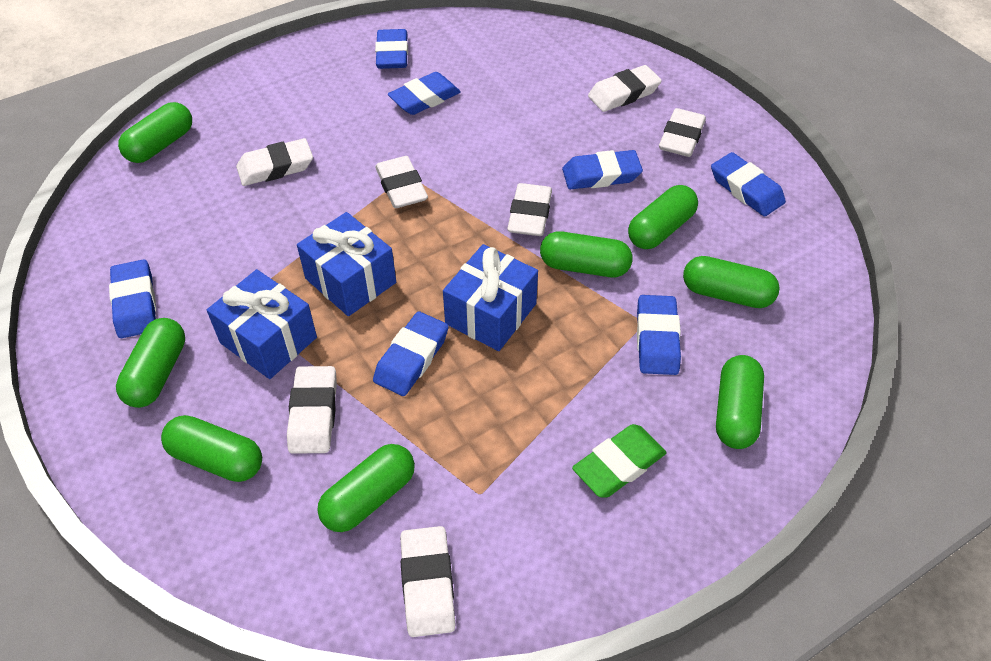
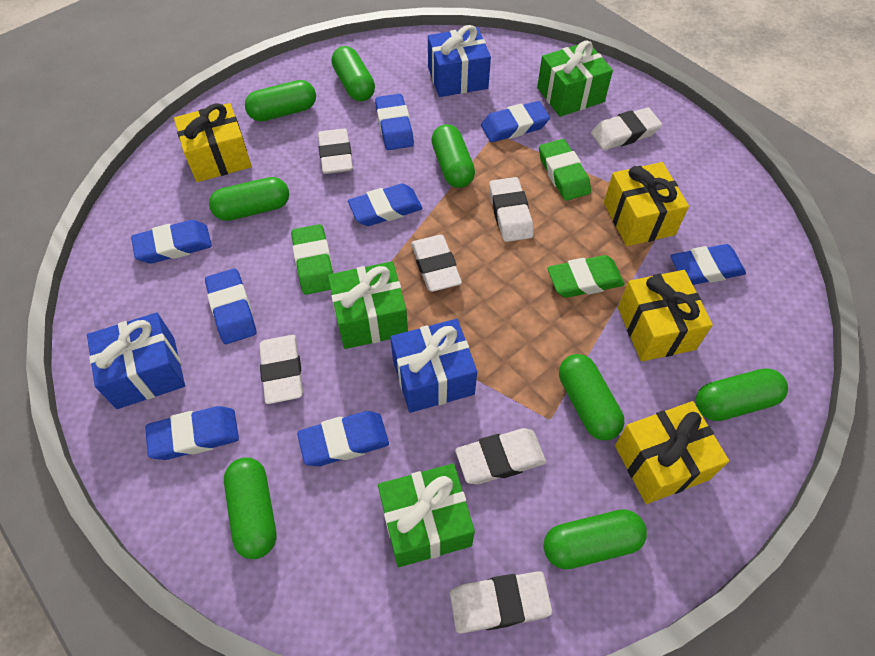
blue eraser: 7 -> 8
green eraser: 1 -> 3
green gift: 0 -> 3
yellow gift: 0 -> 4

